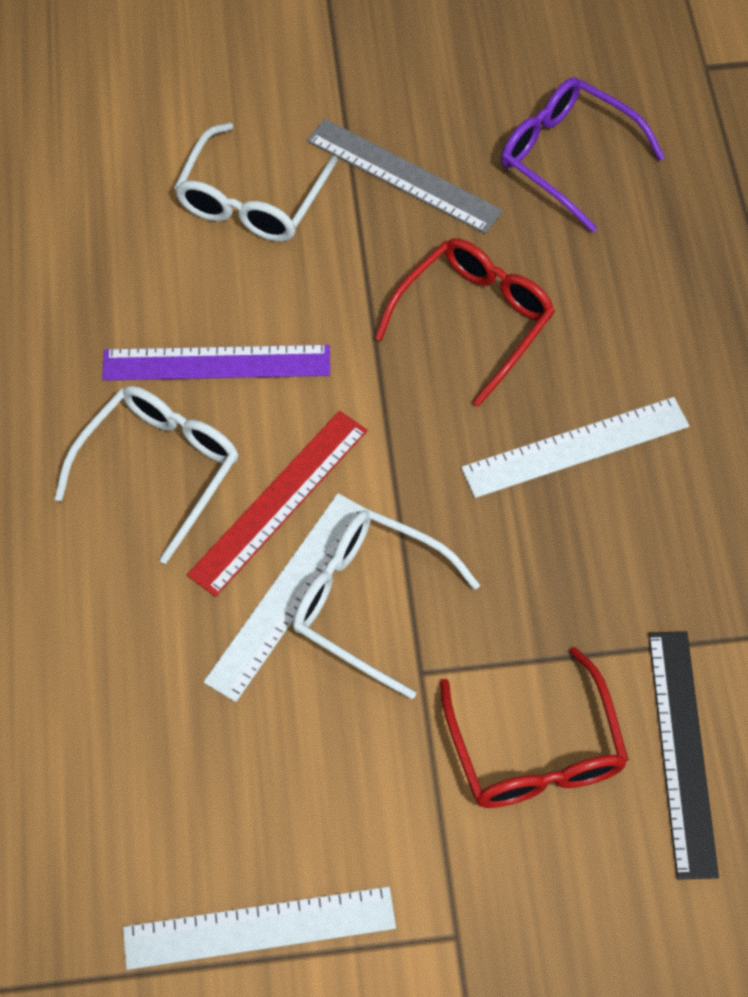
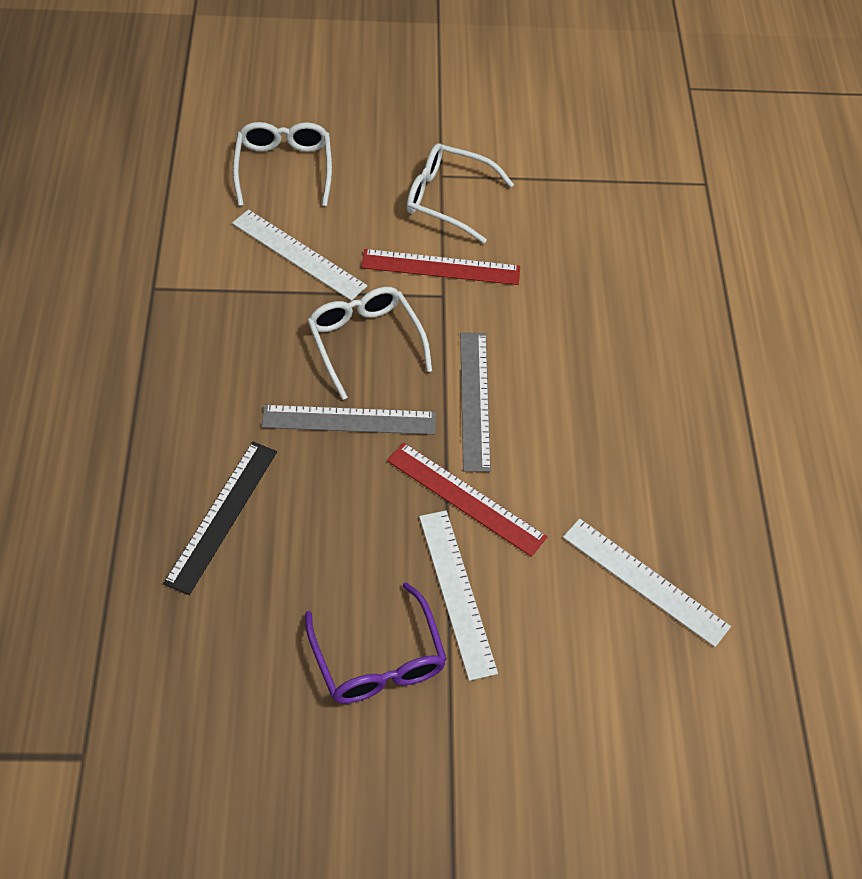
grey ruler: 1 -> 2
purple ruler: 1 -> 0
red glasses: 2 -> 0
red ruler: 1 -> 2

